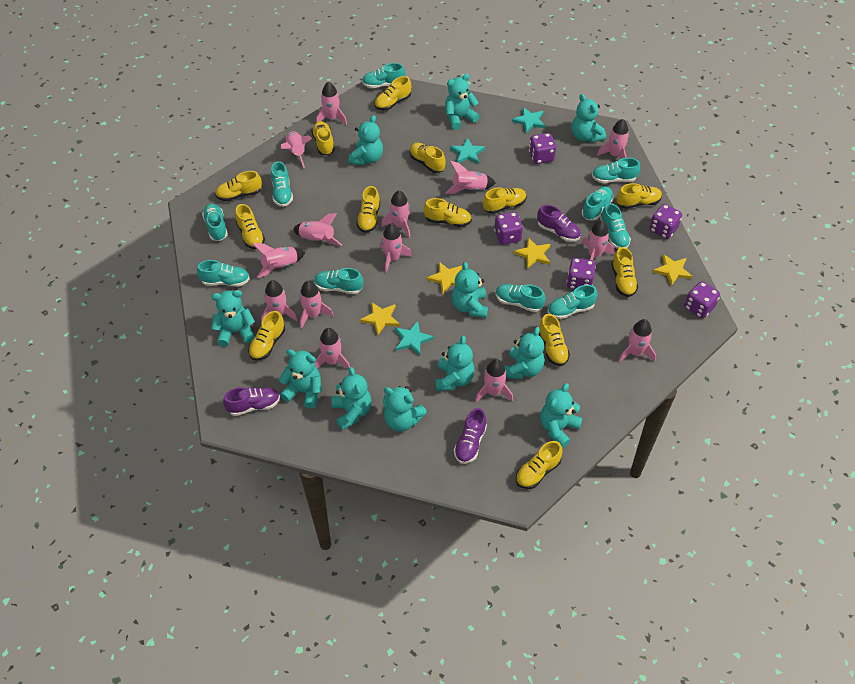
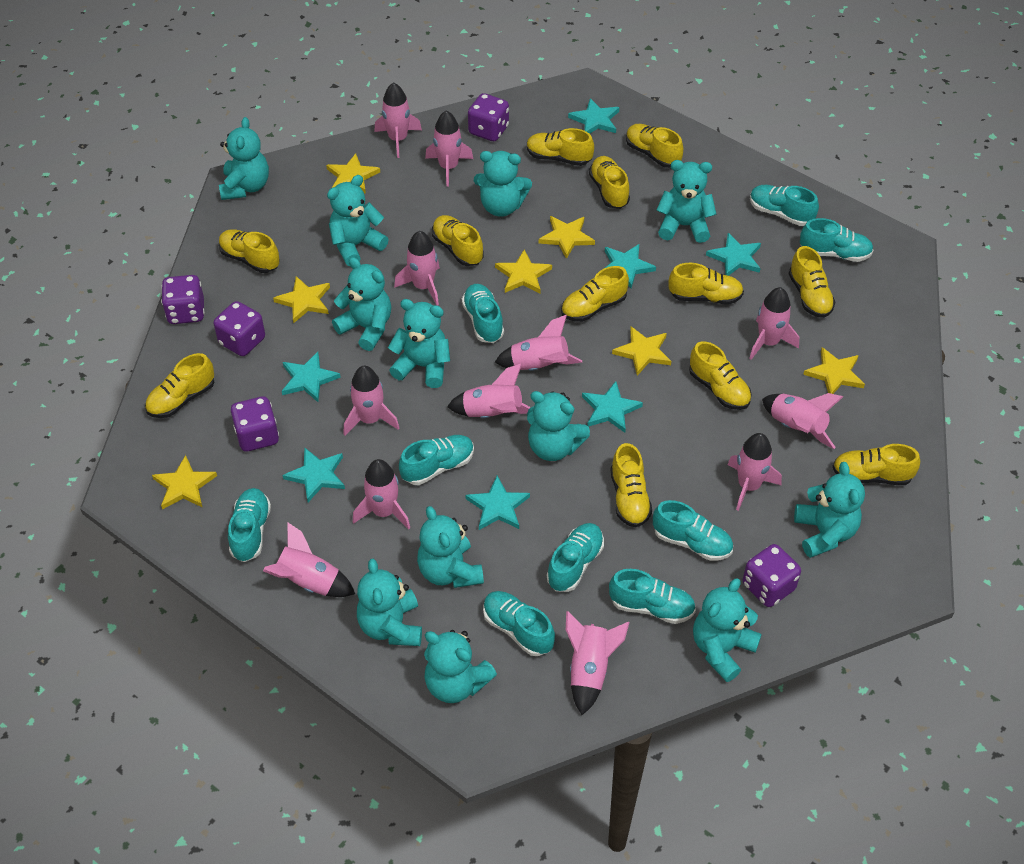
pink rocket: 14 -> 12
purple shoe: 3 -> 0
turquoise shoe: 10 -> 9
turquoise star: 3 -> 7
turquoise teddy bear: 11 -> 12
yellow shoe: 13 -> 12
yellow star: 4 -> 7

